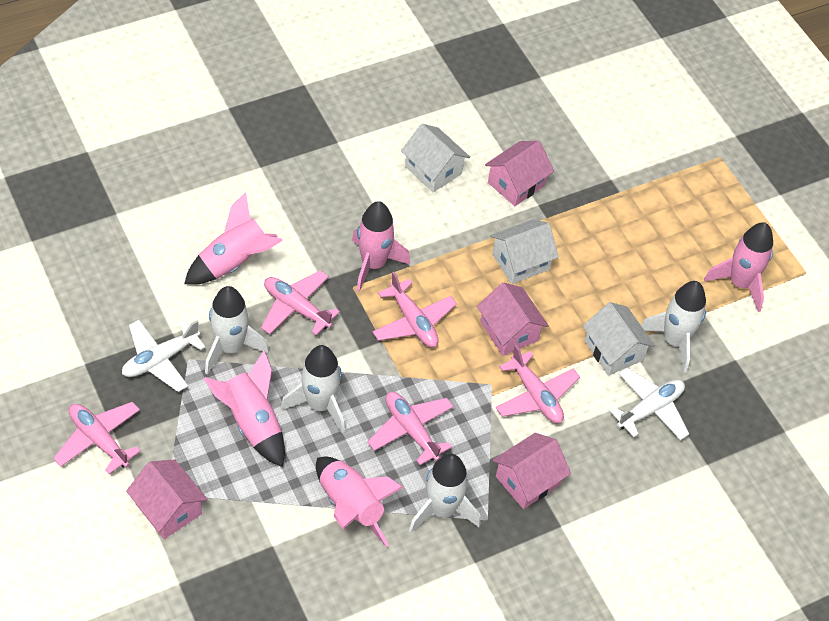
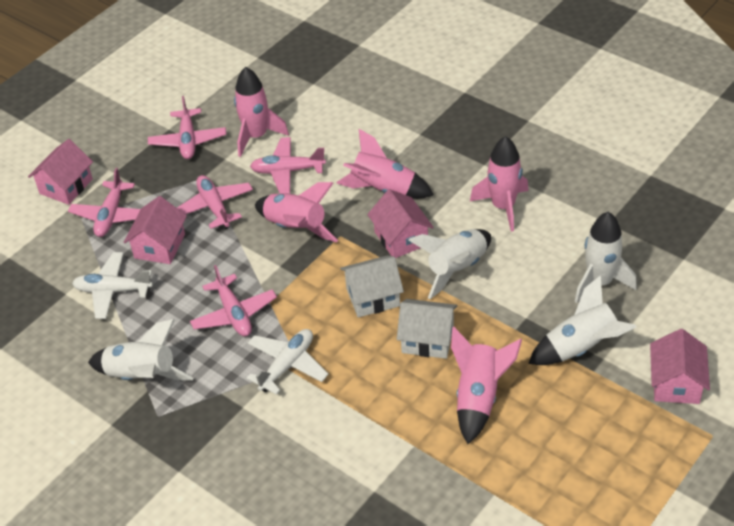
white house: 3 -> 2

